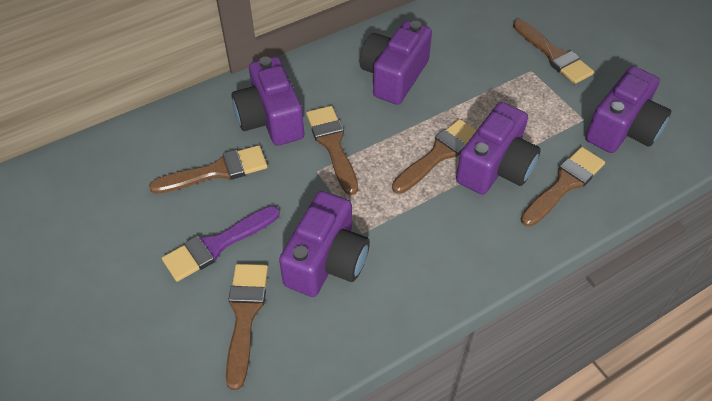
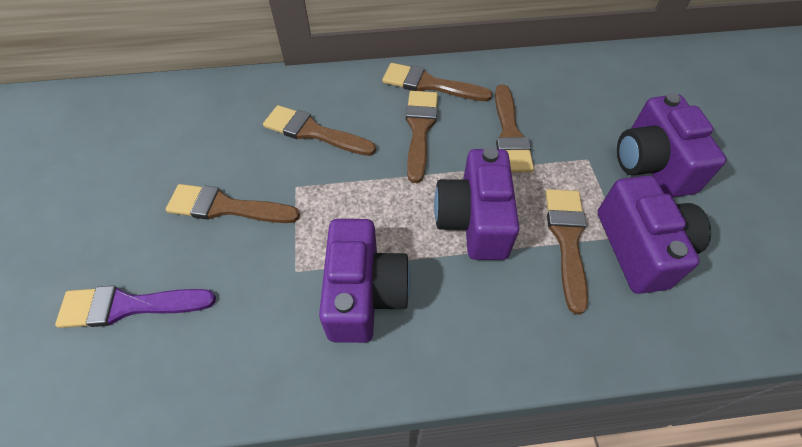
purple camera: 5 -> 4

